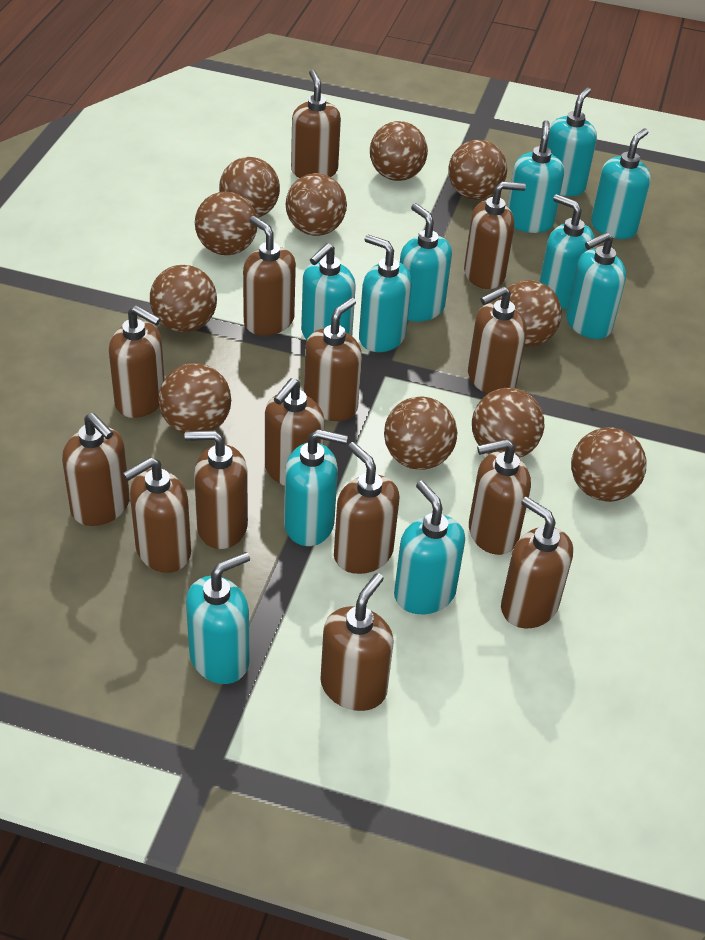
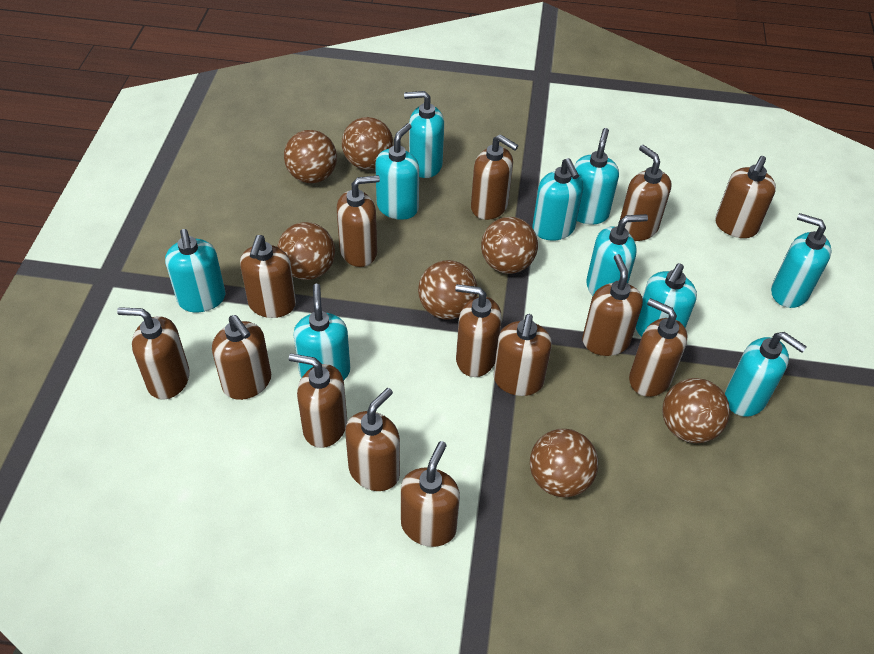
brown ball: 11 -> 7
turquoise soap dispenser: 11 -> 10

